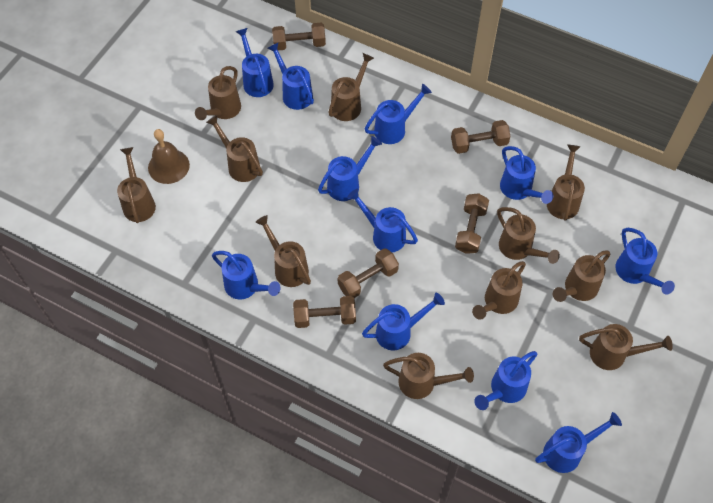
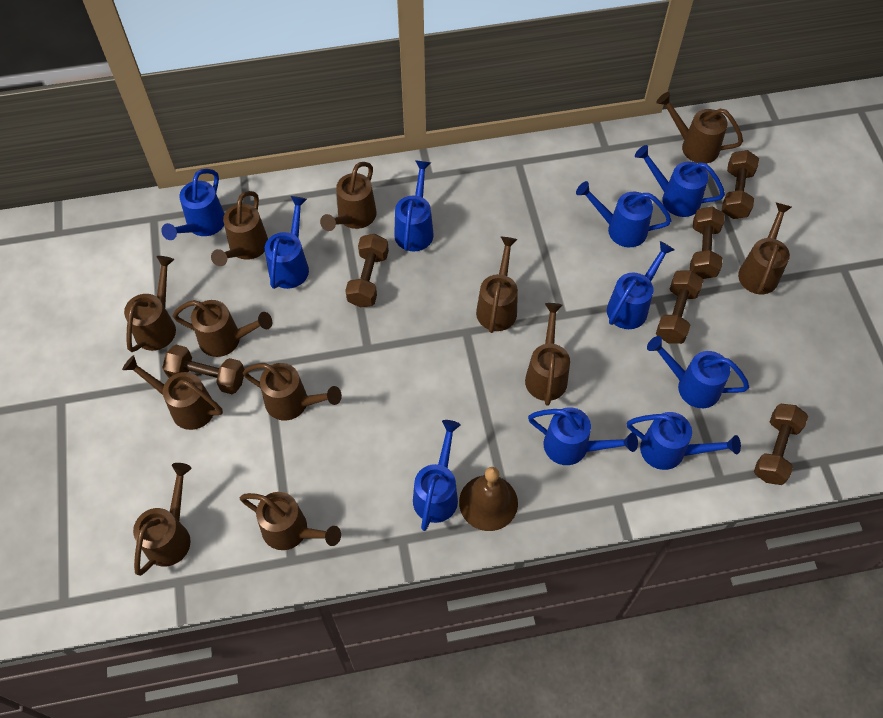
blue watering can: 11 -> 10
brown dumbbell: 5 -> 6
brown watering can: 11 -> 12

